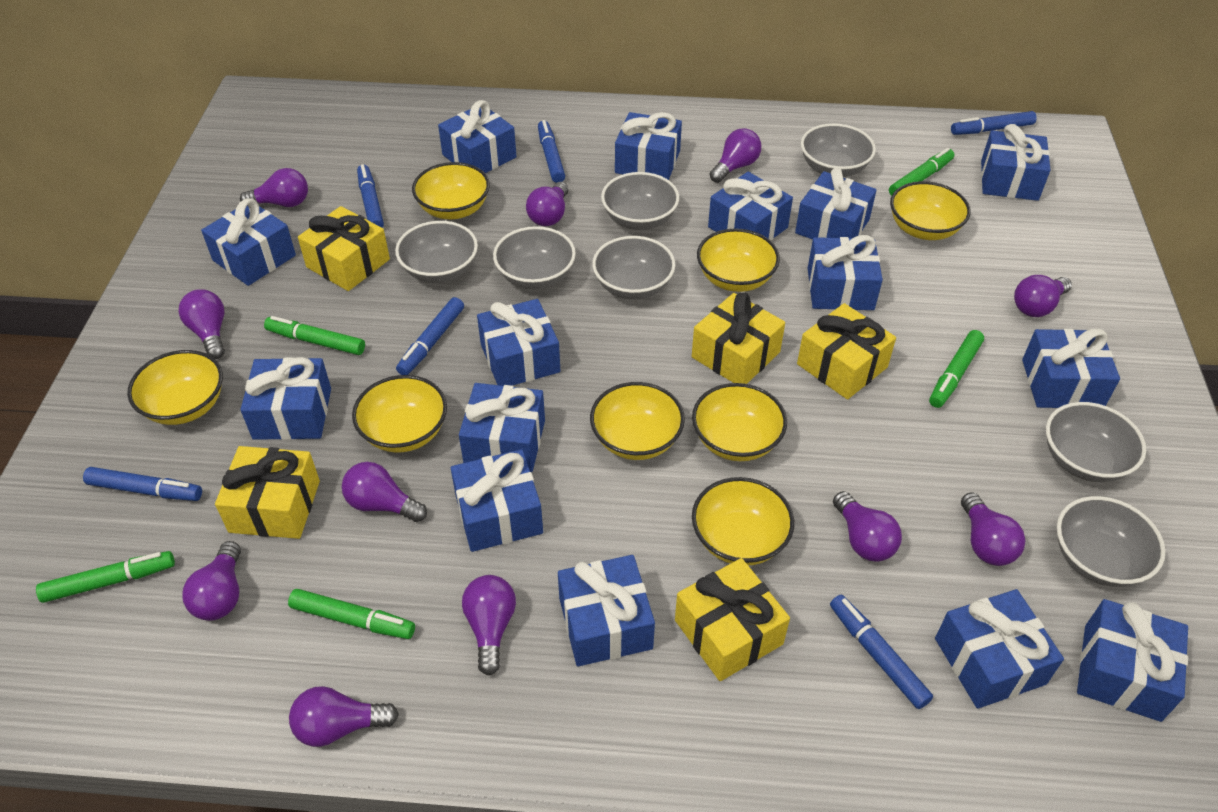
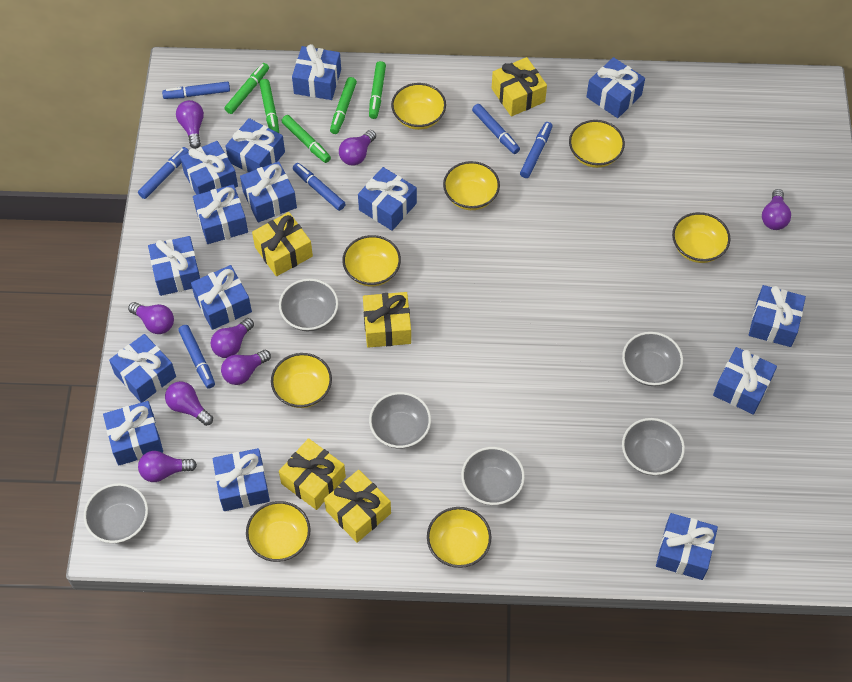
grey bowl: 7 -> 6
purple light bulb: 11 -> 8

